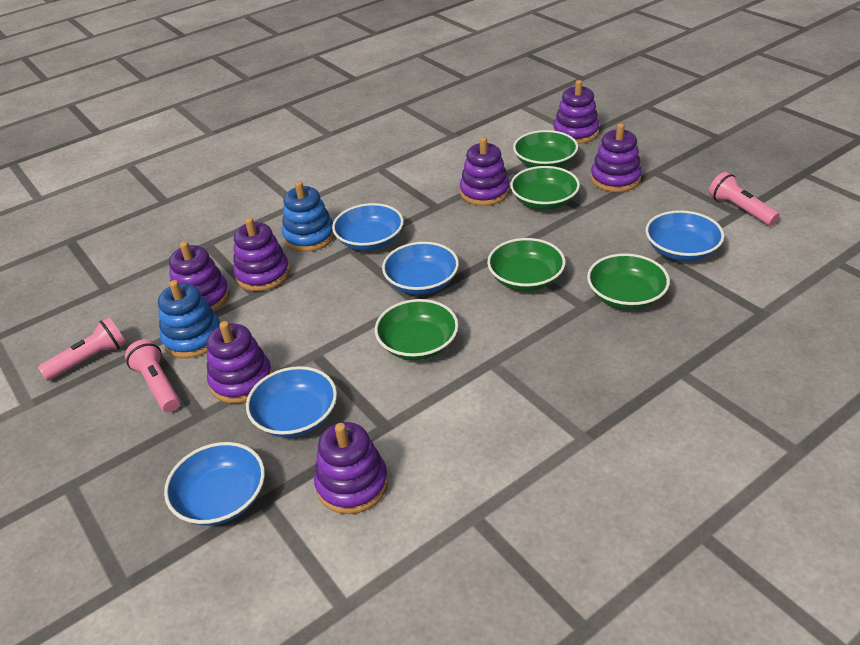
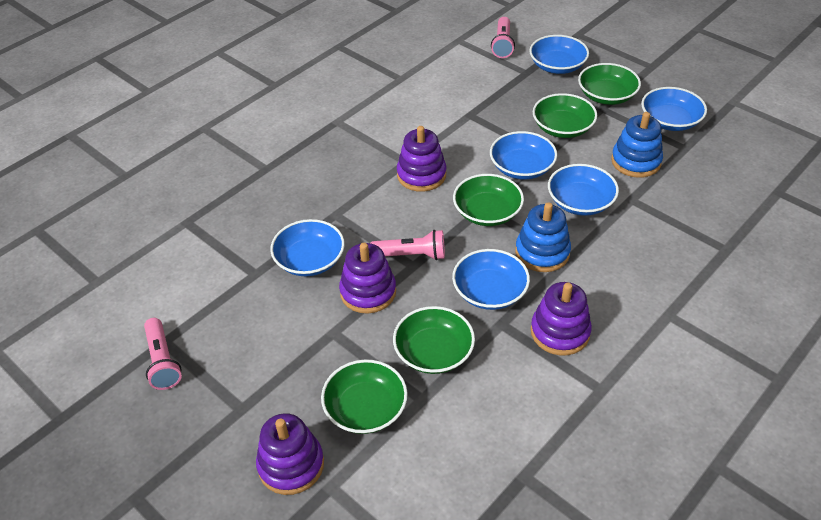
blue bowl: 5 -> 6
purple stacking toy: 7 -> 4

